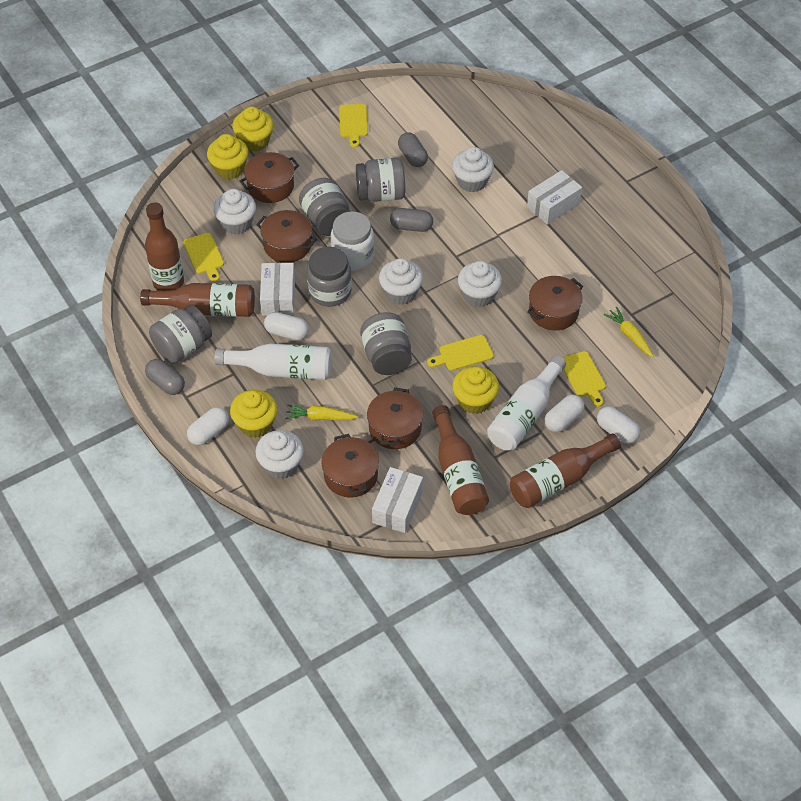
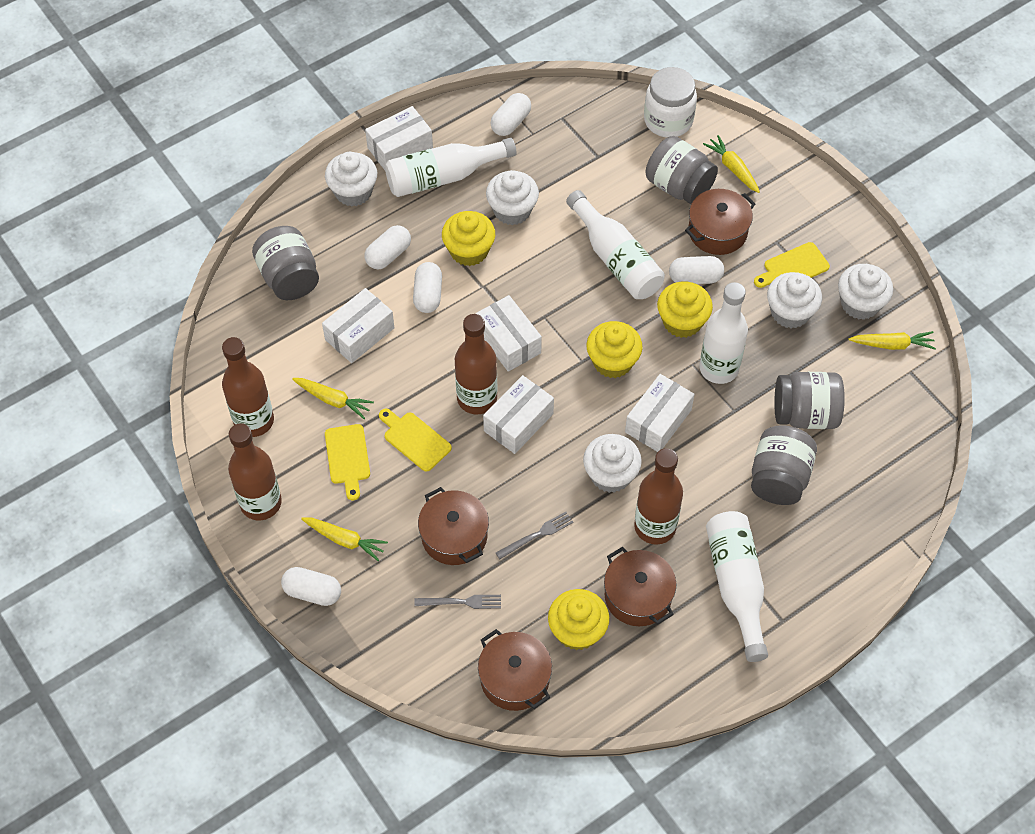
brown pot: 5 -> 4
grey capsule: 3 -> 0
grey fork: 0 -> 2
grey jar: 5 -> 4
white bottle: 2 -> 4
white box: 3 -> 5
white capsule: 4 -> 5
yellow carrot: 2 -> 4
yellow cutting board: 4 -> 3

